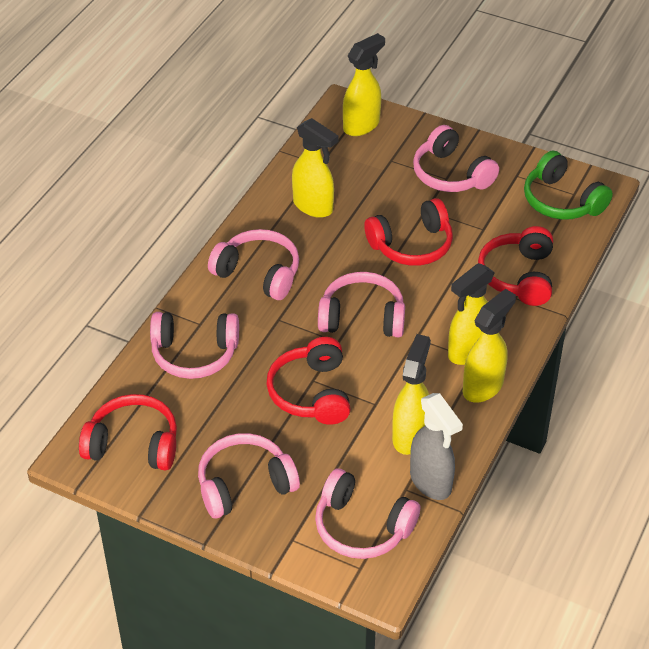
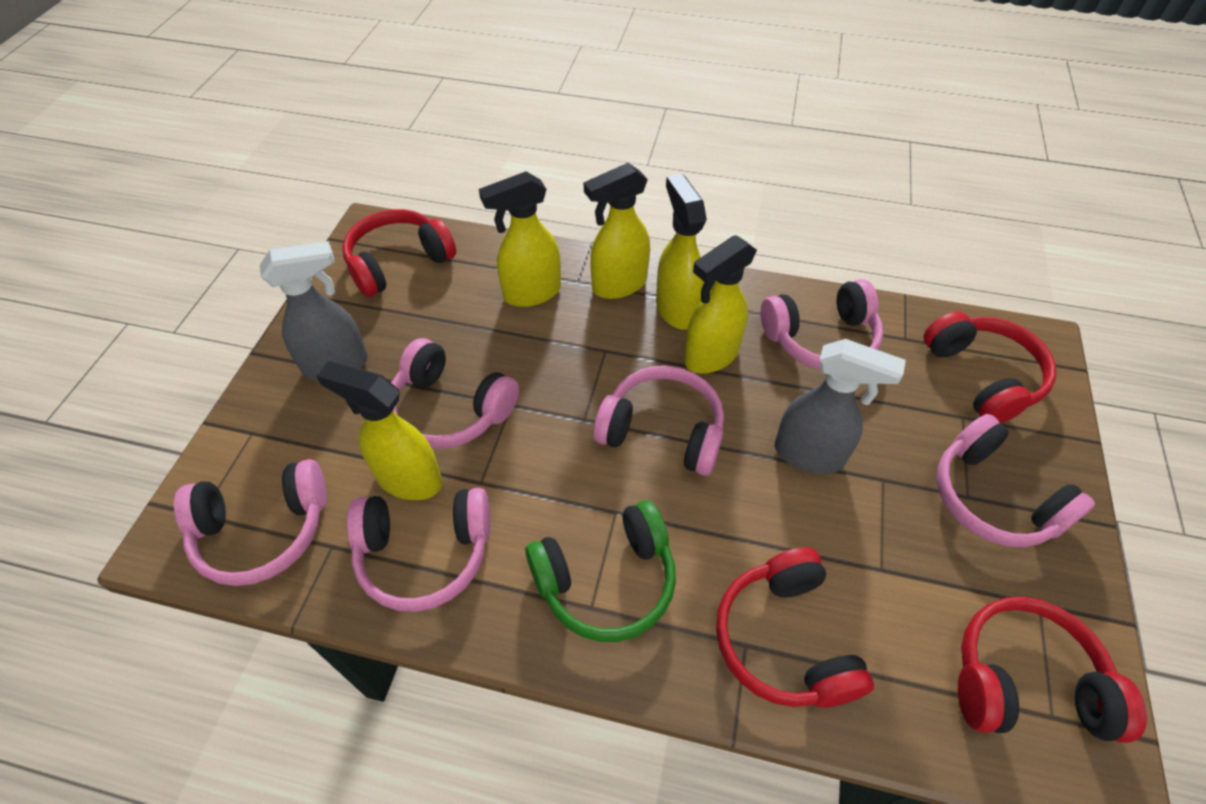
grey spray bottle: 1 -> 2

